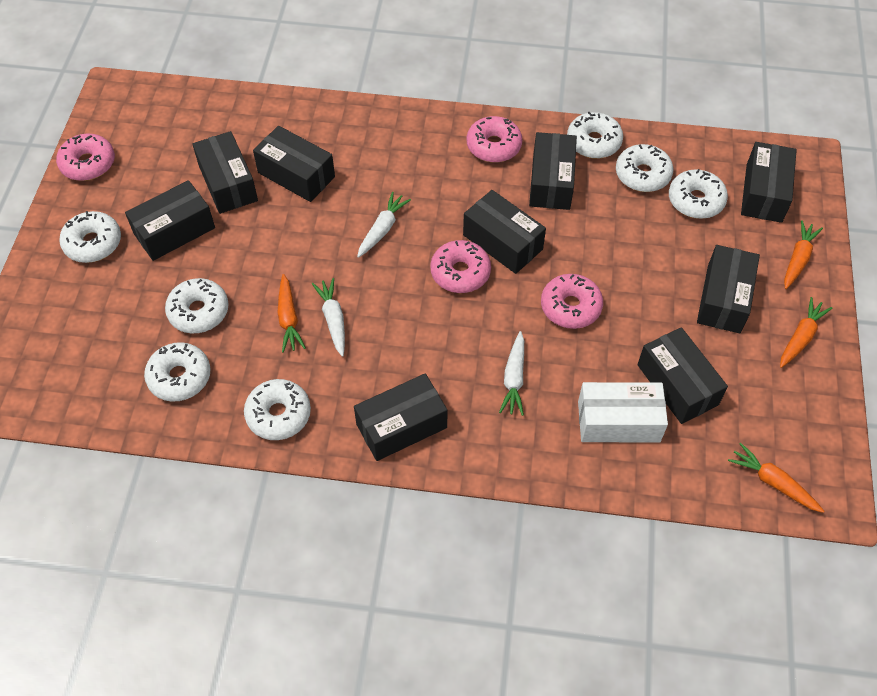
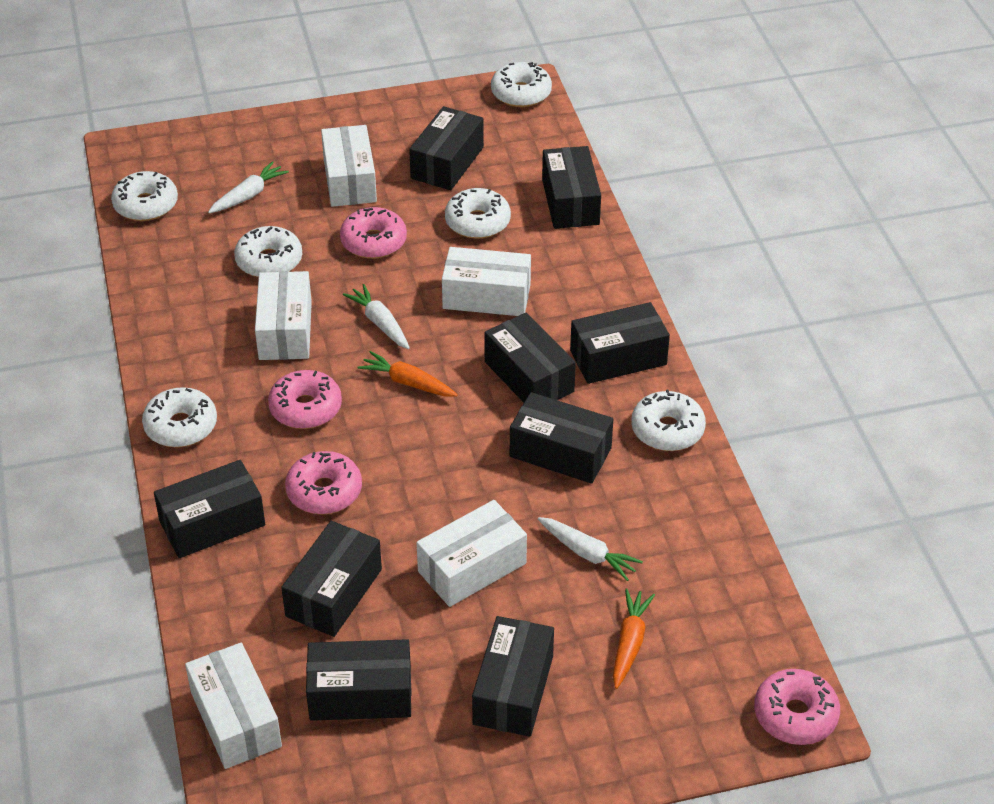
orange carrot: 4 -> 2
white box: 1 -> 5
white donut: 7 -> 6

